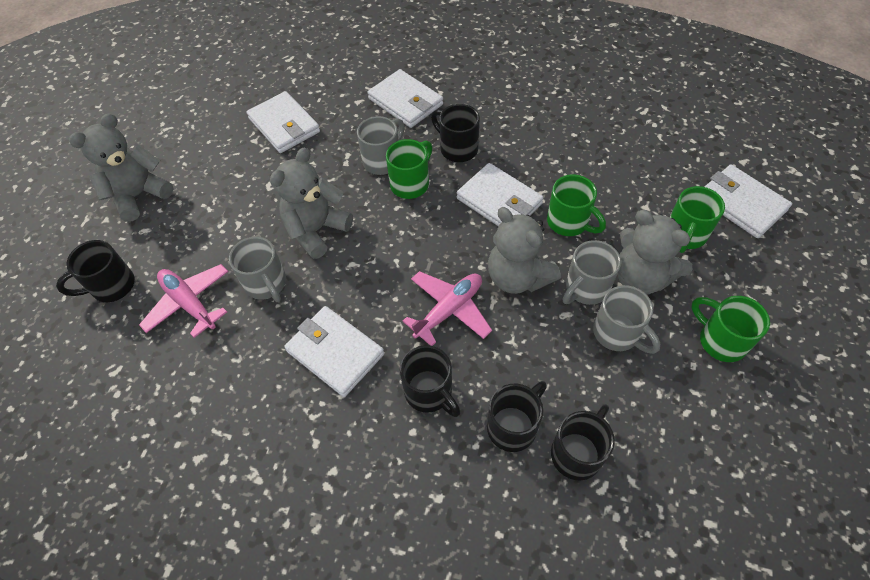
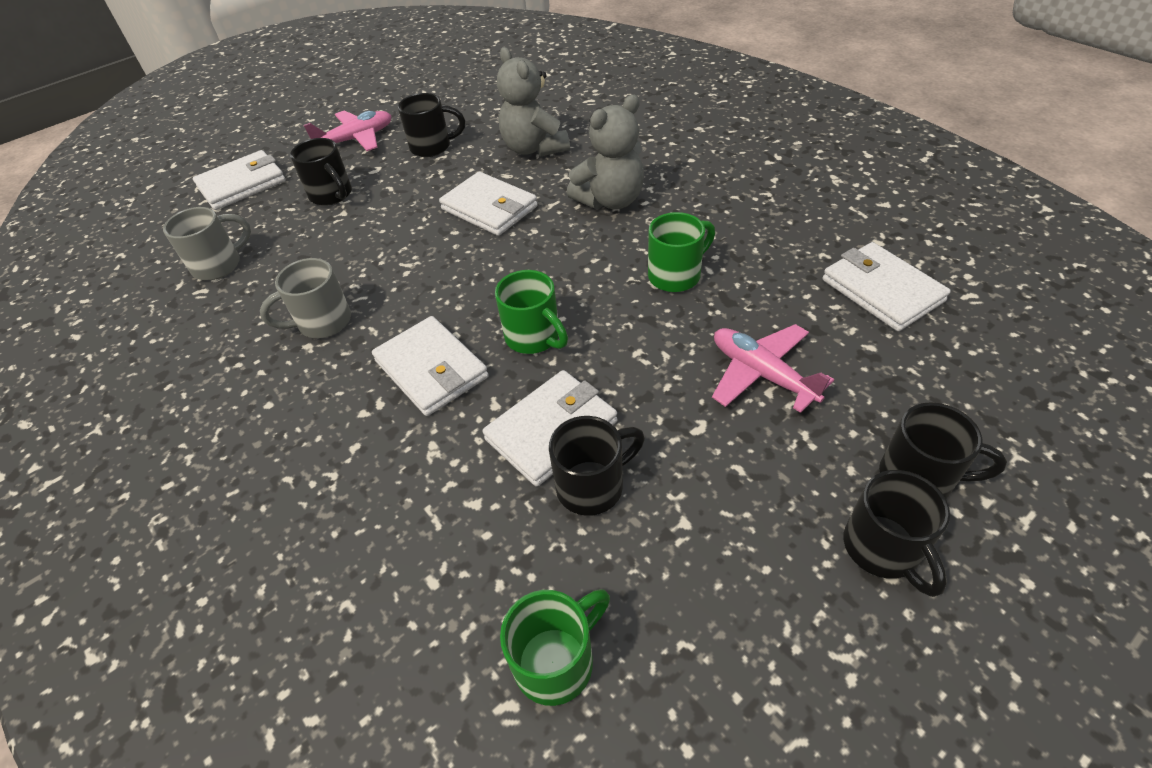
green mug: 4 -> 3
grey mug: 4 -> 2
grey teddy bear: 4 -> 2

